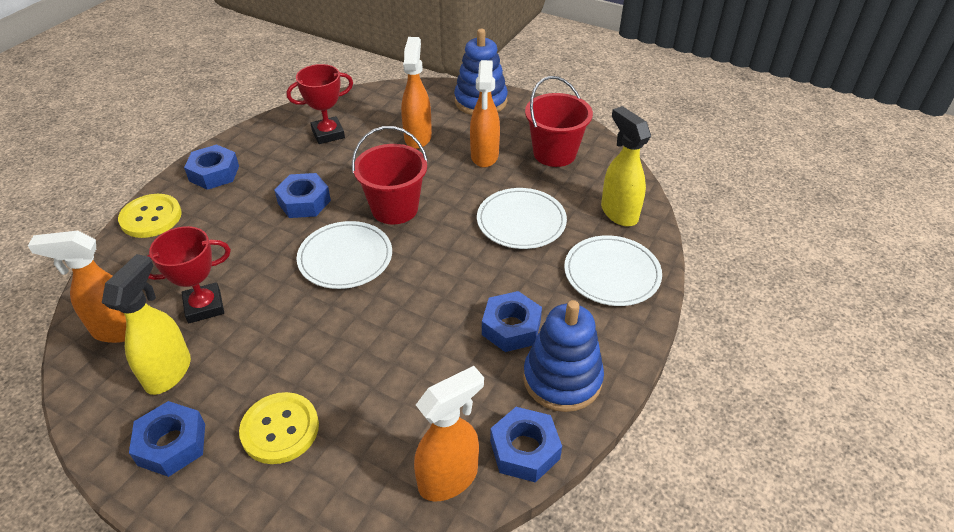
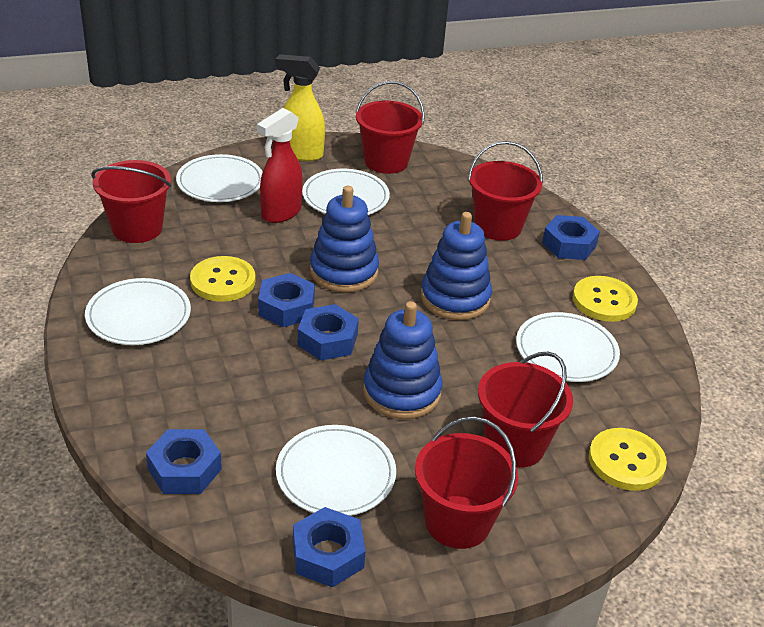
blue stacking toy: 2 -> 3
orange spray bottle: 4 -> 0
red bucket: 2 -> 5
red spray bottle: 0 -> 1
red trophy: 2 -> 0
white plate: 3 -> 5
yellow button: 2 -> 3
yellow spray bottle: 2 -> 1

